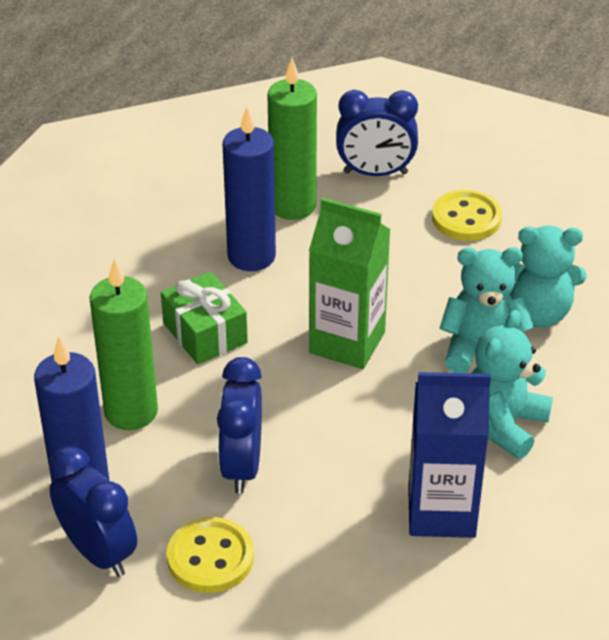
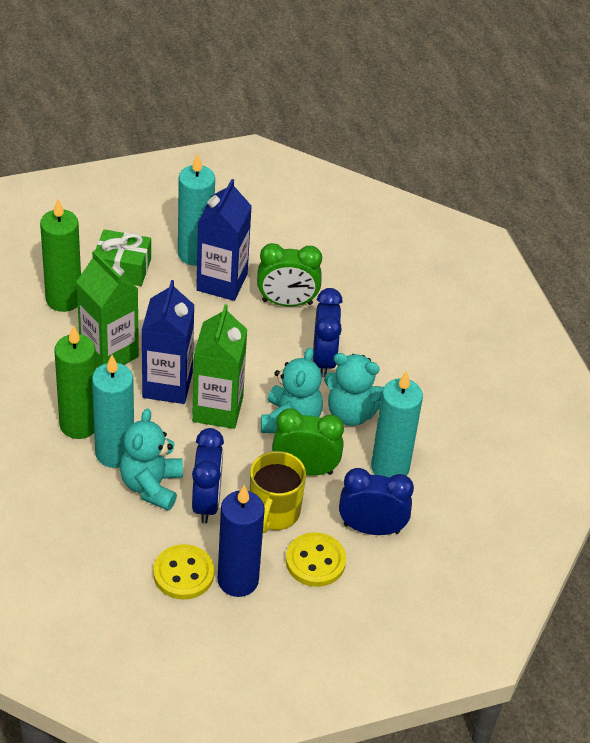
blue candle: 2 -> 1
blue carton: 1 -> 2
green carton: 1 -> 2
green clock: 0 -> 2
turquoise candle: 0 -> 3
yellow mug: 0 -> 1

